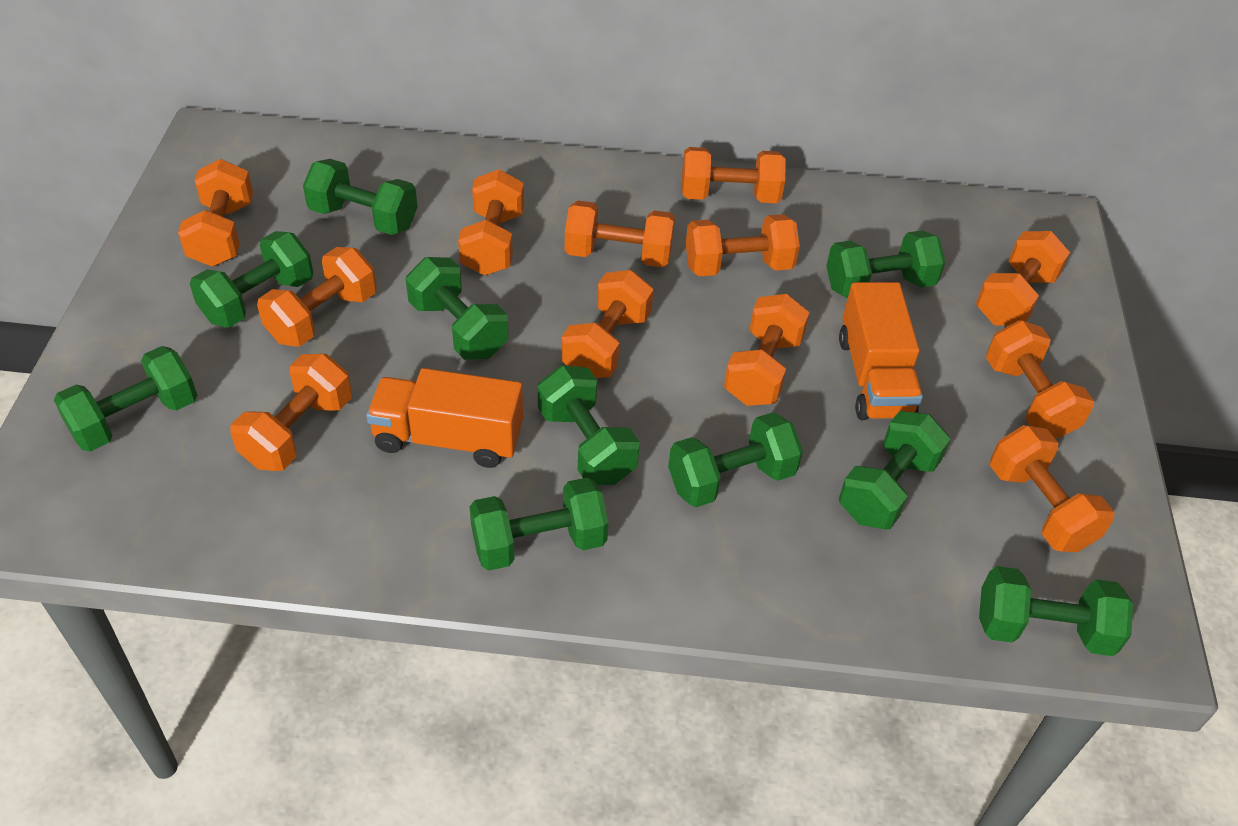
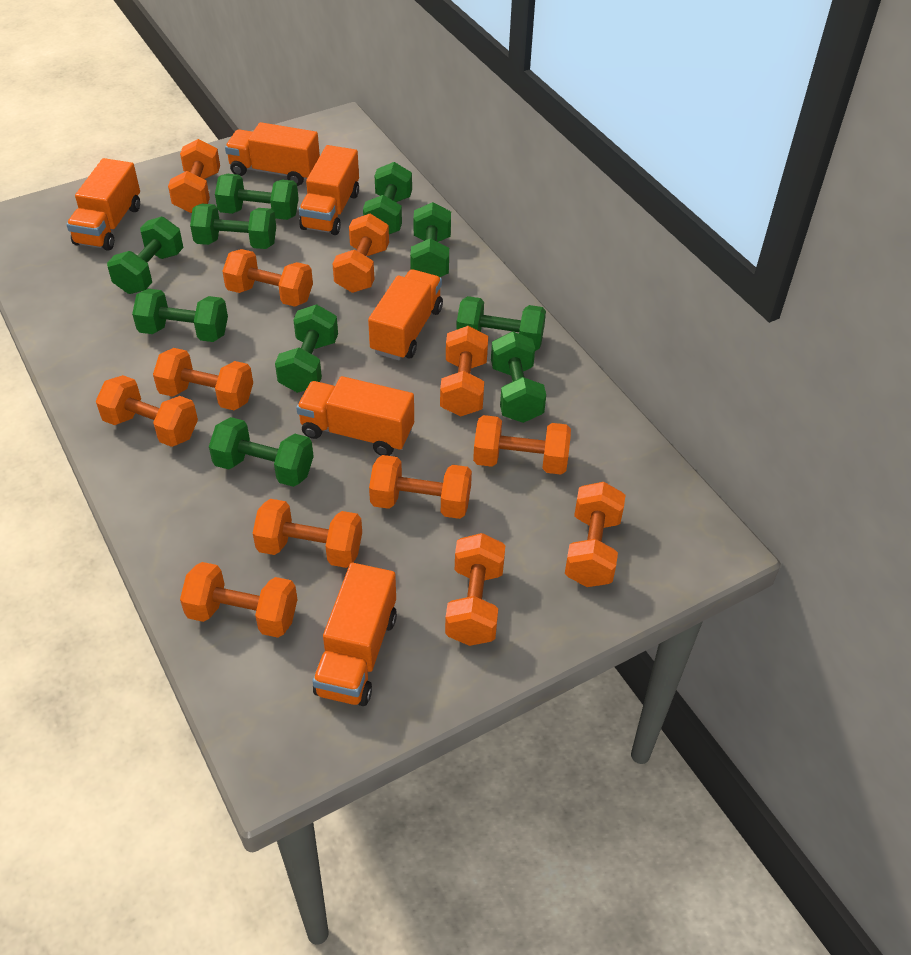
orange truck: 2 -> 6

